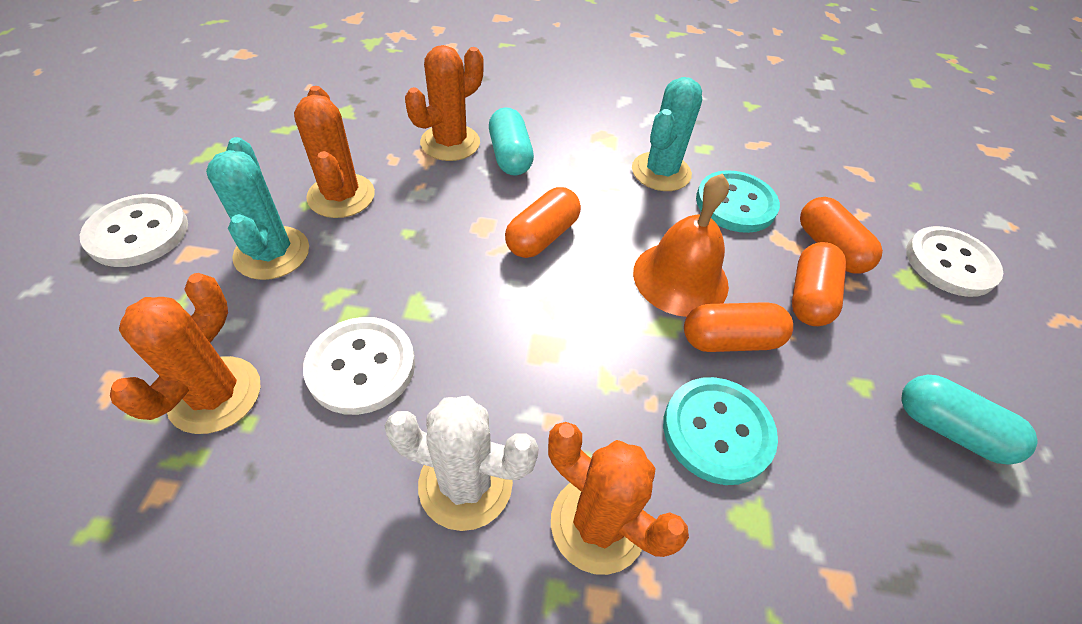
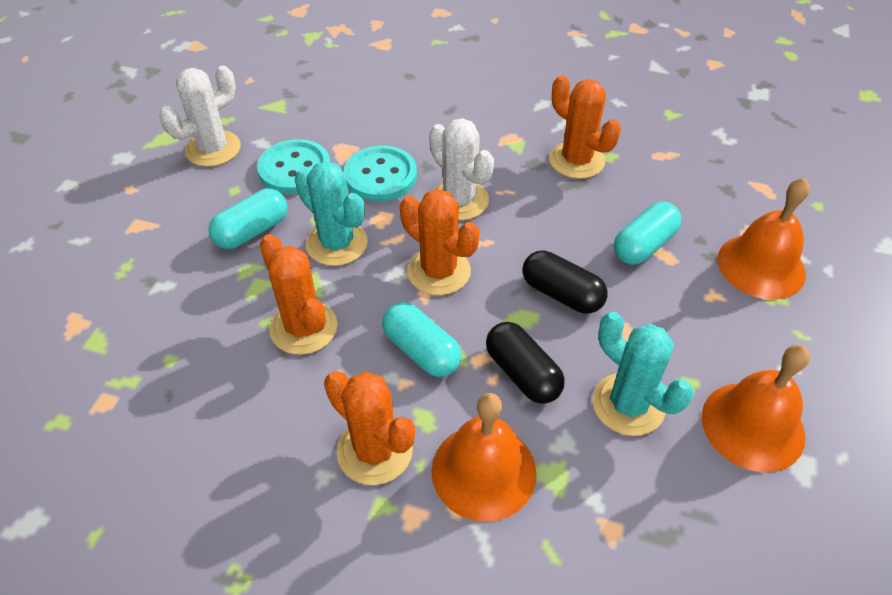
black capsule: 0 -> 2
orange bell: 1 -> 3
orange capsule: 4 -> 0
turquoise capsule: 2 -> 3
white button: 3 -> 0
white cactus: 1 -> 2

